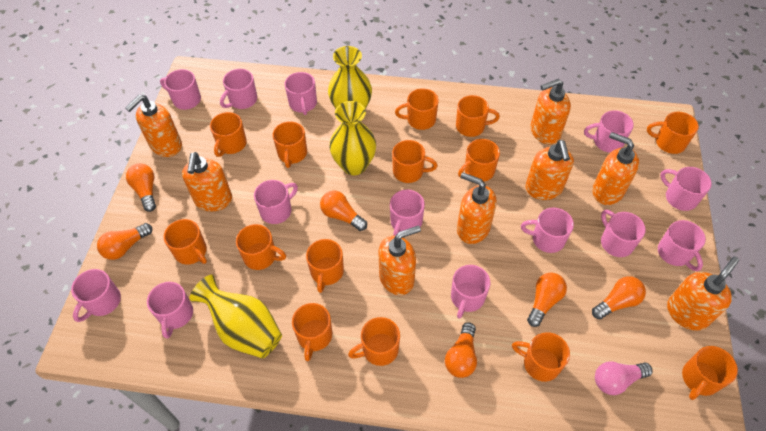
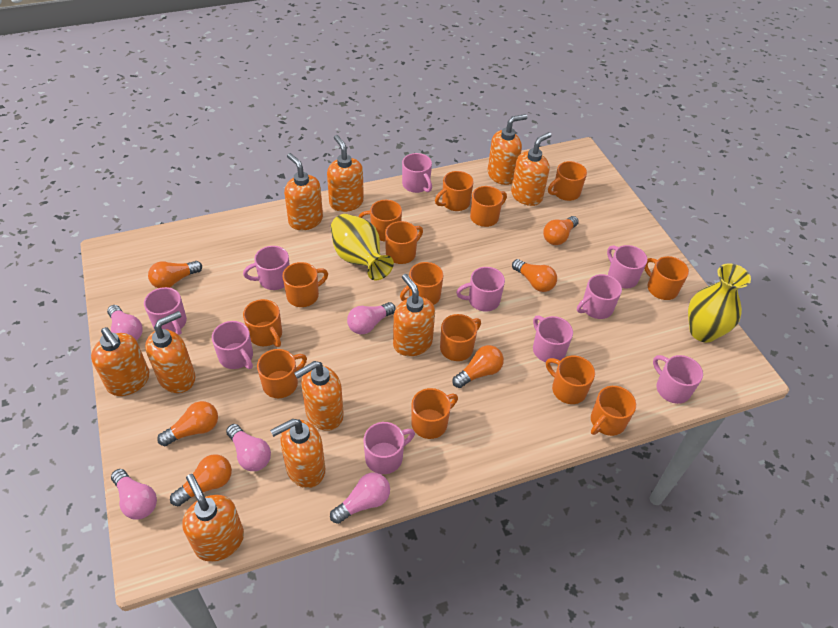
orange soap dispenser: 8 -> 10
pink light bulb: 1 -> 5
pink mug: 13 -> 10
yellow vase: 3 -> 2

